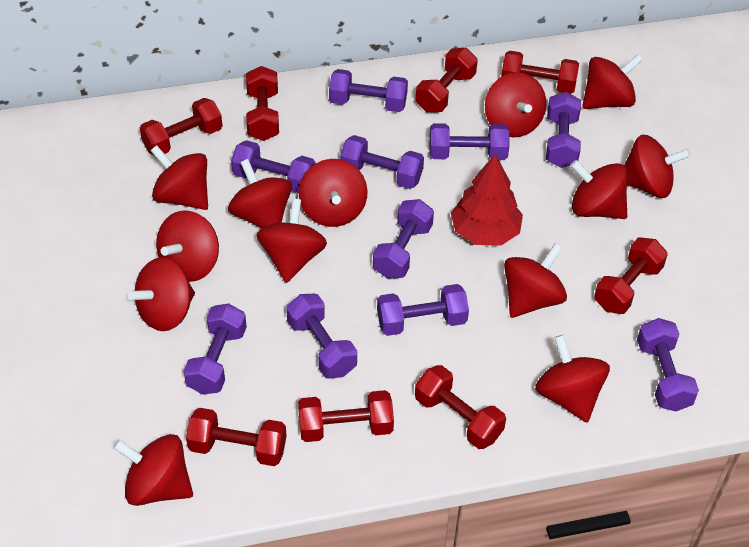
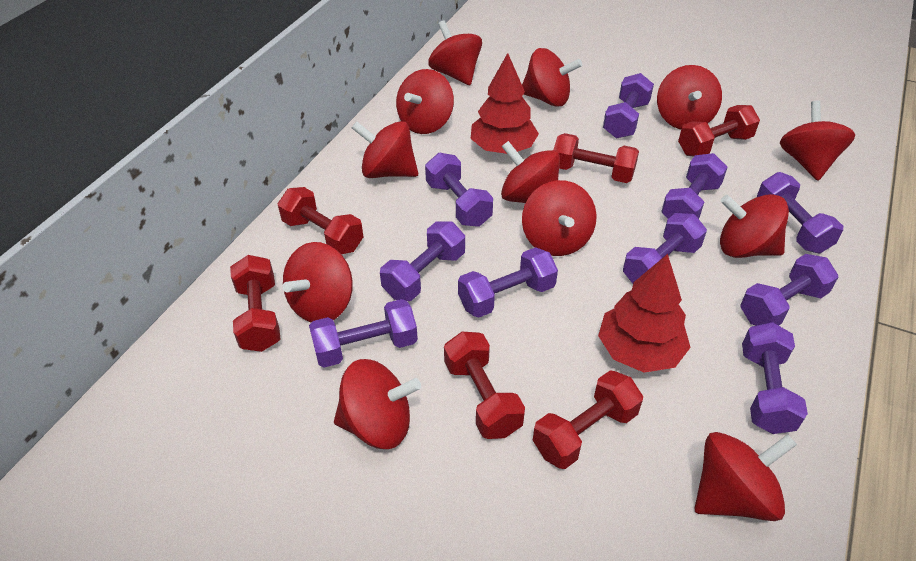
red dumbbell: 8 -> 6
red spinning top: 13 -> 12
red tree: 1 -> 2

